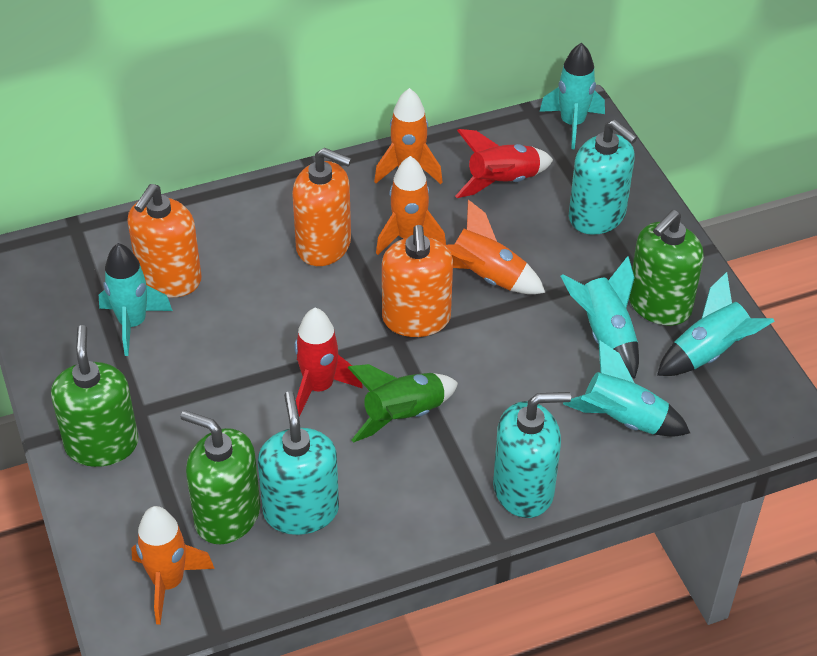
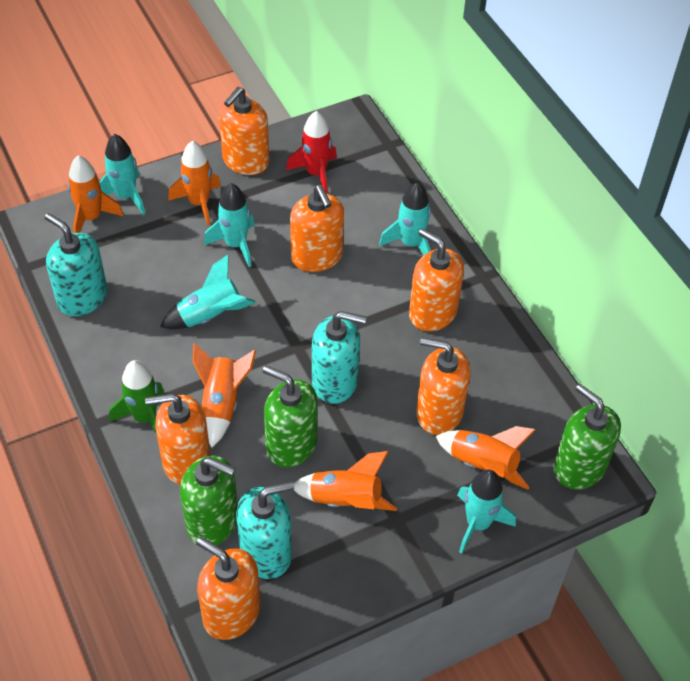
orange rocket: 4 -> 5
orange soap dispenser: 3 -> 6
red rocket: 2 -> 1

